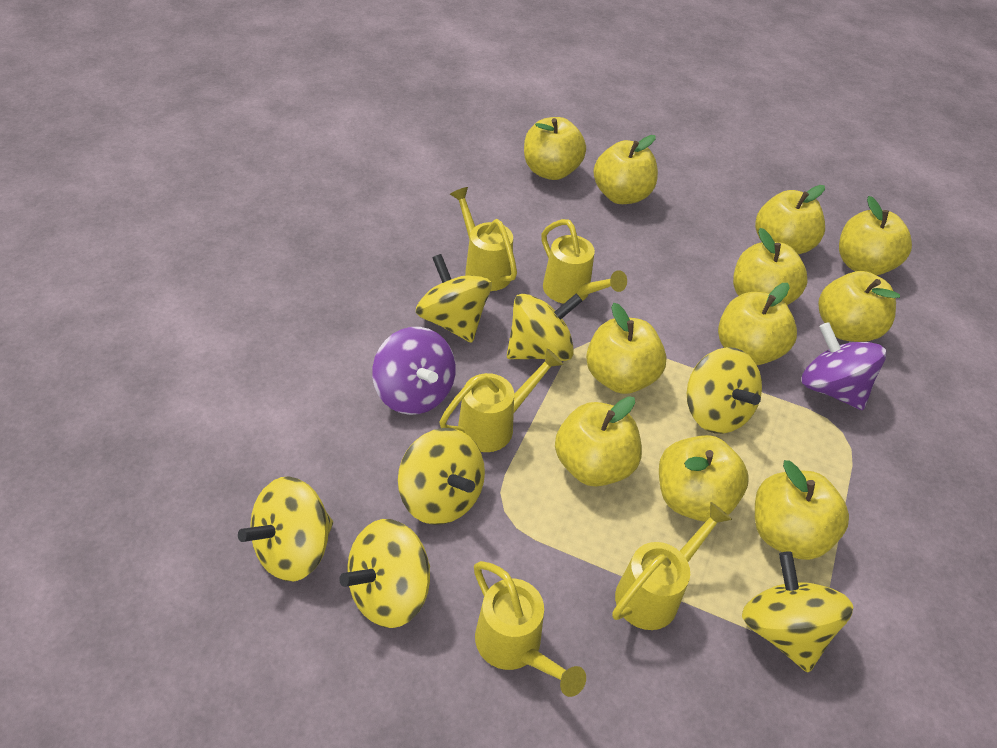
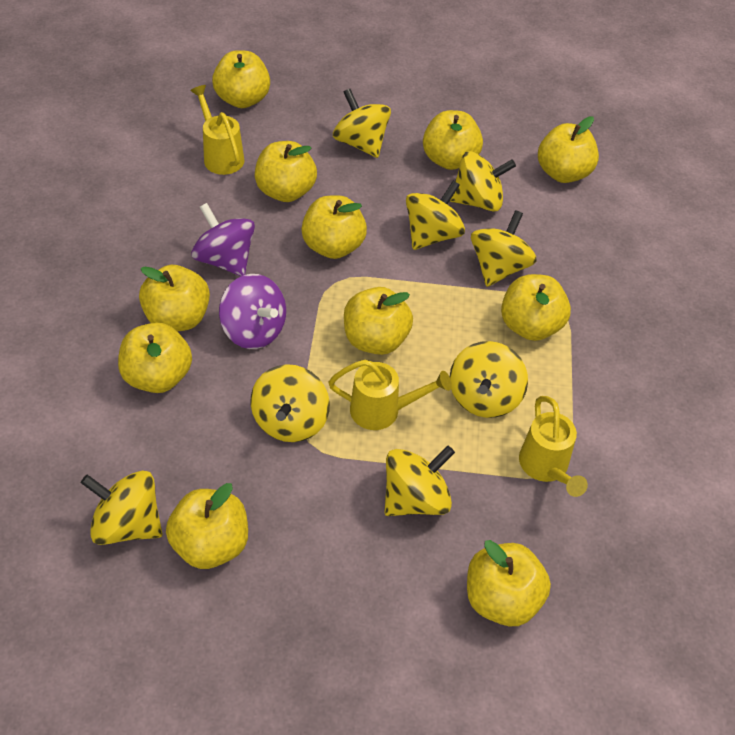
yellow spinning top: 7 -> 8
yellow watering can: 5 -> 3

